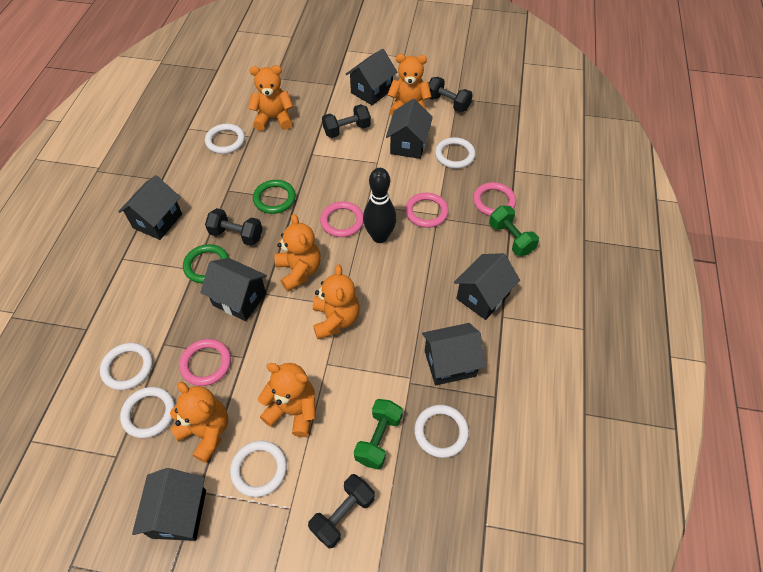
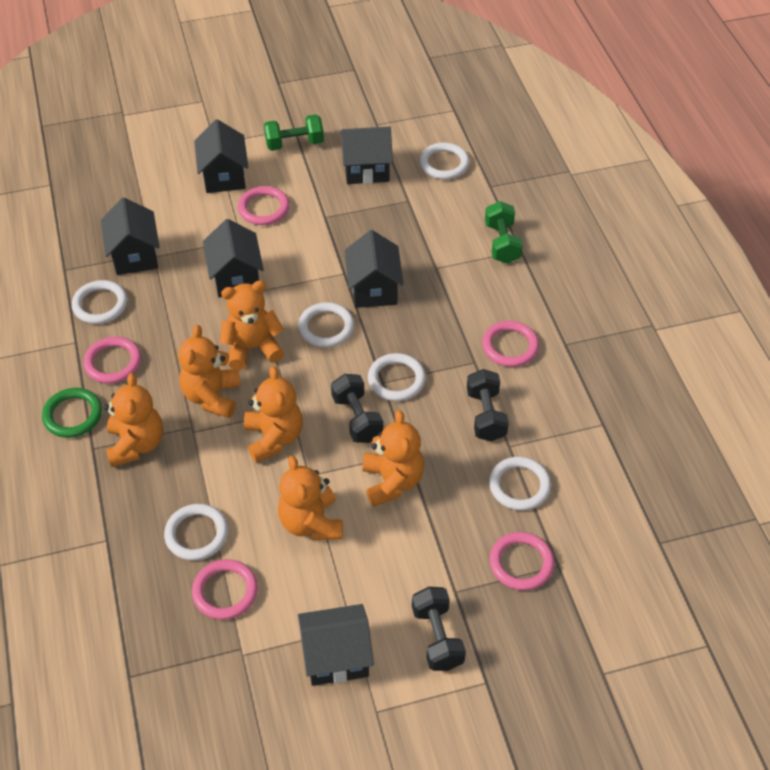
black bowling pin: 1 -> 0
black dumbbell: 4 -> 3
black house: 7 -> 6
green ring: 2 -> 1
pink ring: 4 -> 5

